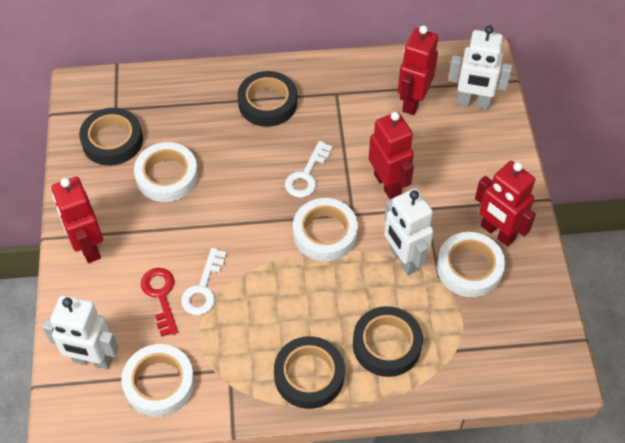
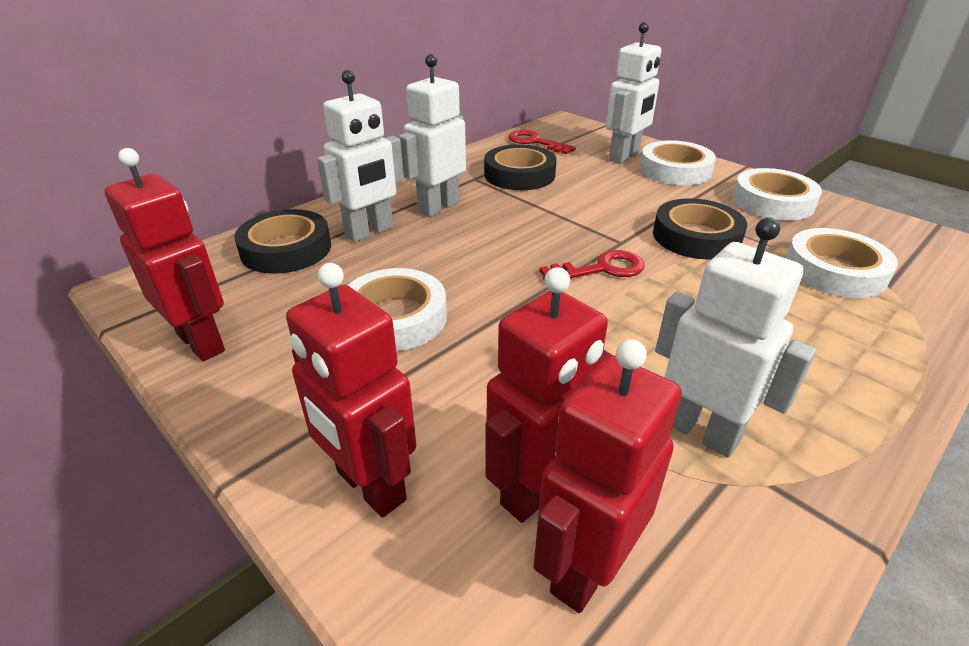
black tape: 4 -> 3
red key: 1 -> 2
white key: 2 -> 0
white robot: 3 -> 4

